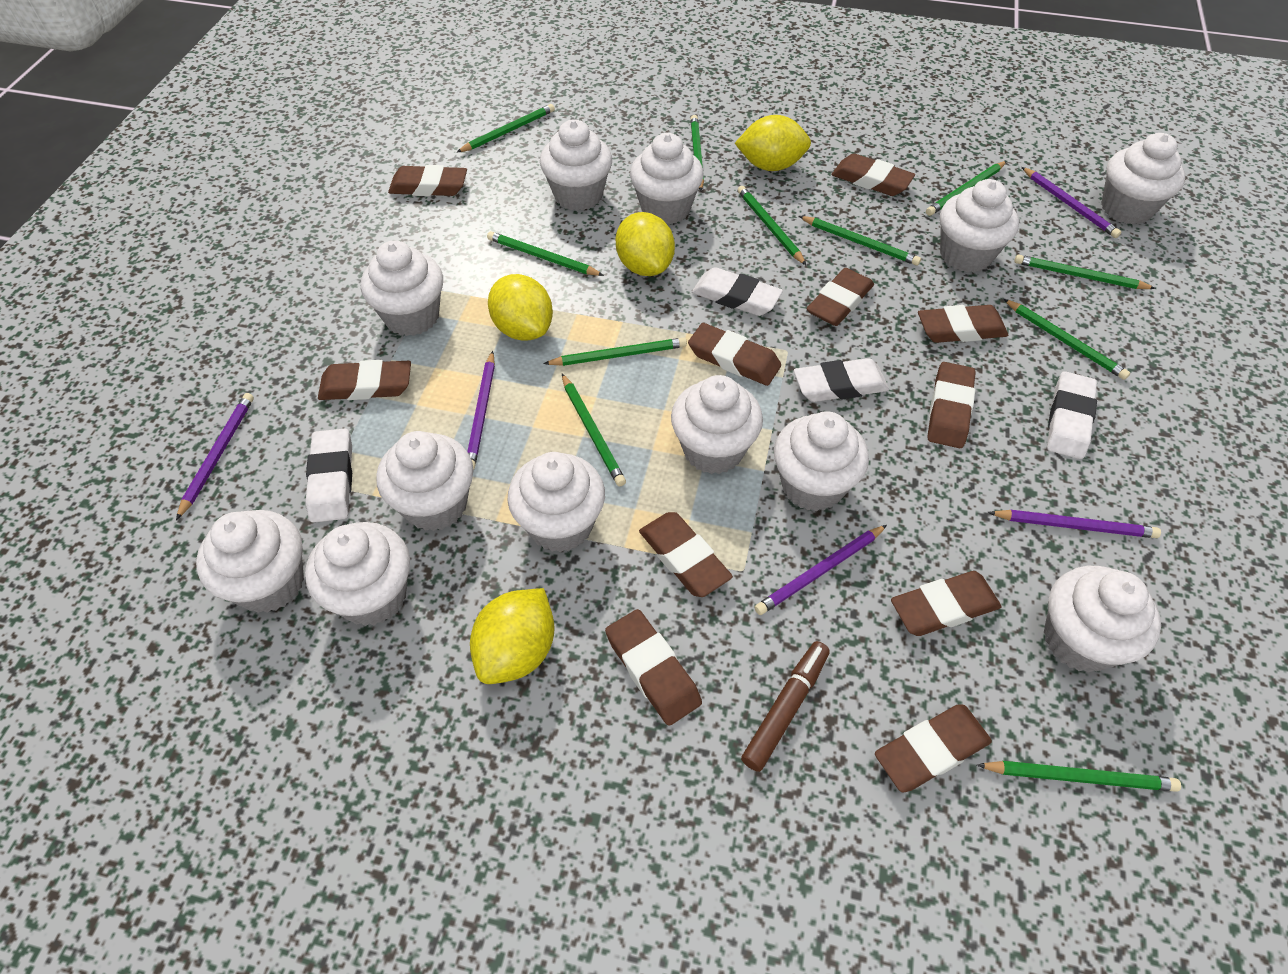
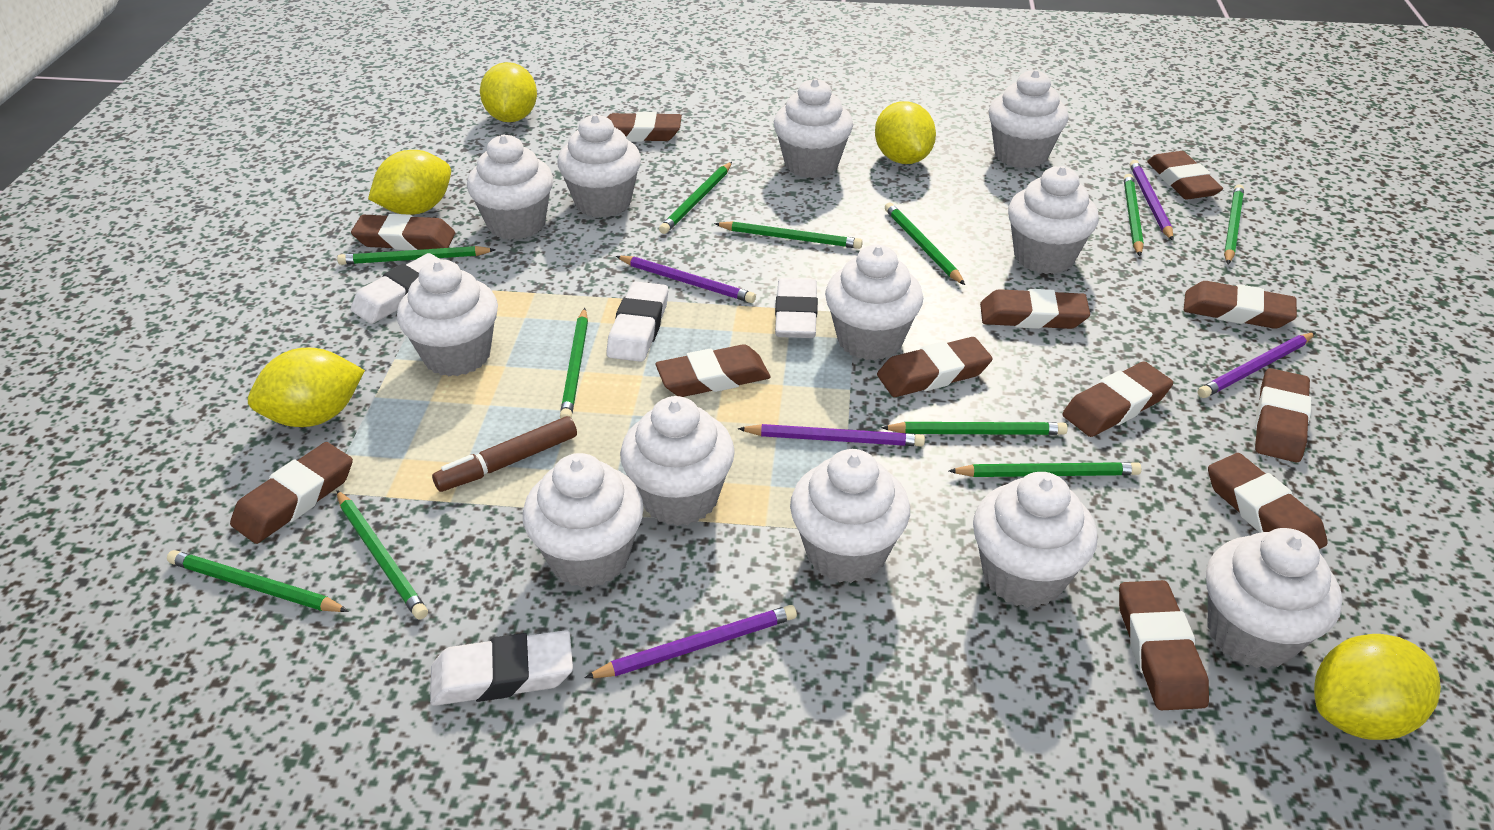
brown eraser: 11 -> 12
yellow lemon: 4 -> 5

